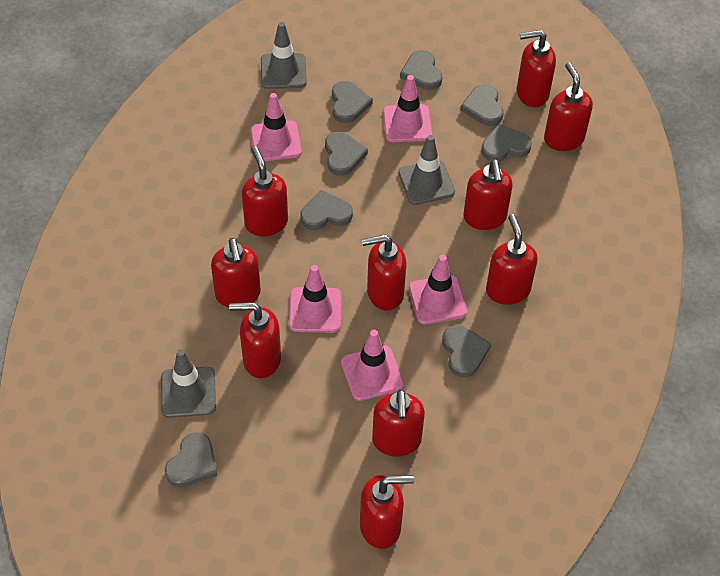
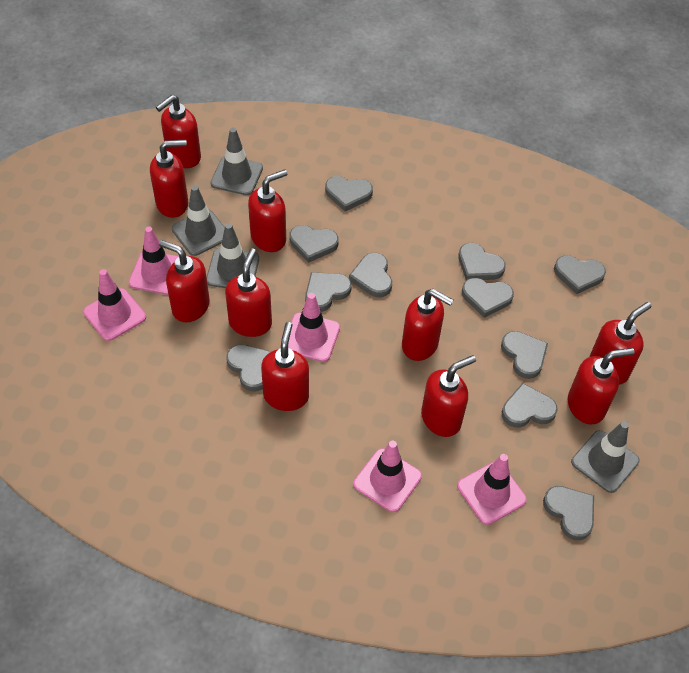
grey heart: 8 -> 11
grey traffic cone: 3 -> 4

